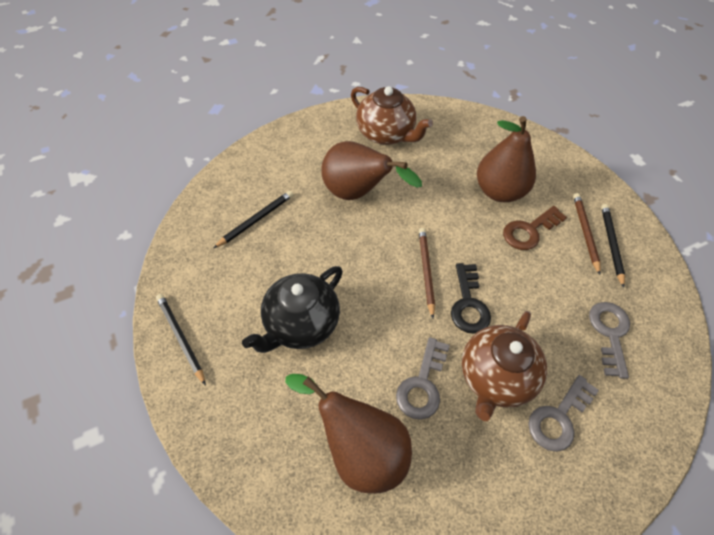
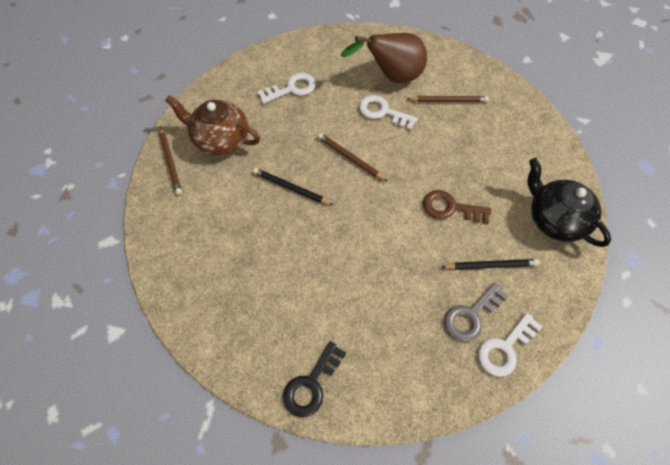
black pencil: 3 -> 2
brown pear: 3 -> 1
brown pencil: 2 -> 3
brown teapot: 2 -> 1
grey key: 3 -> 1
white key: 0 -> 3

